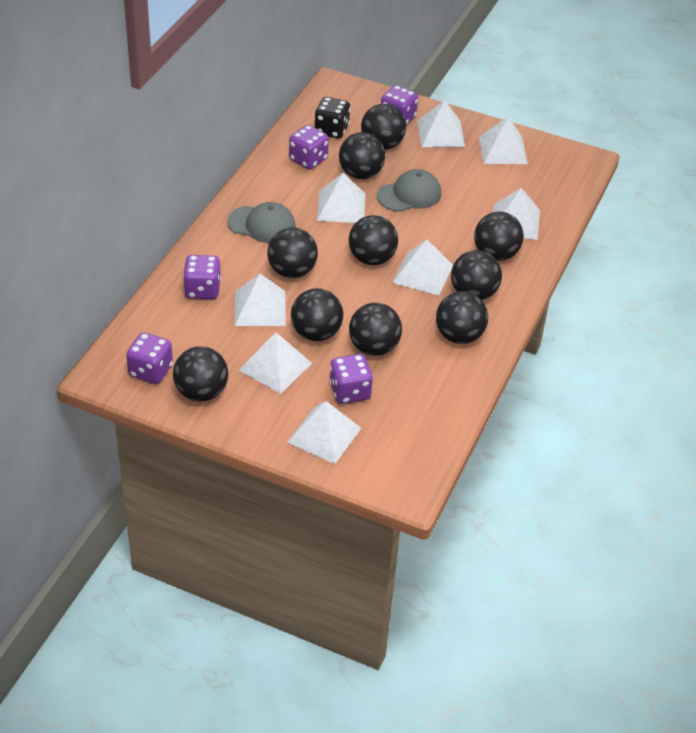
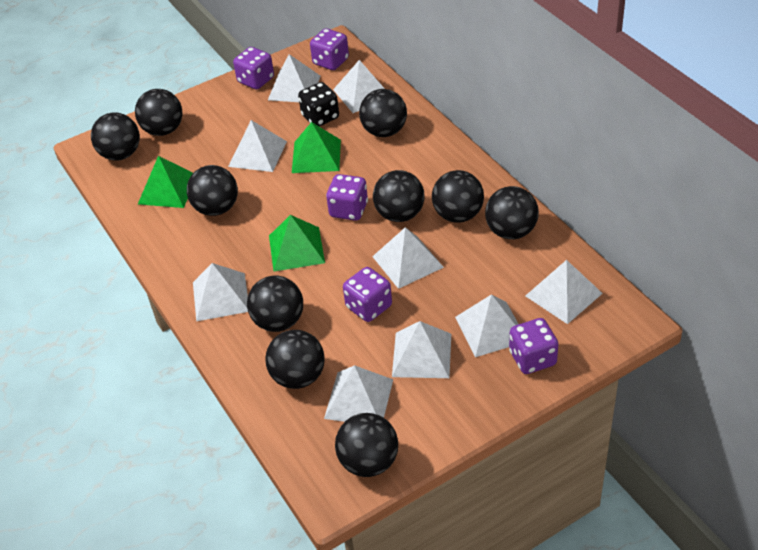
green pyramid: 0 -> 3
grey cap: 2 -> 0
white pyramid: 8 -> 9

